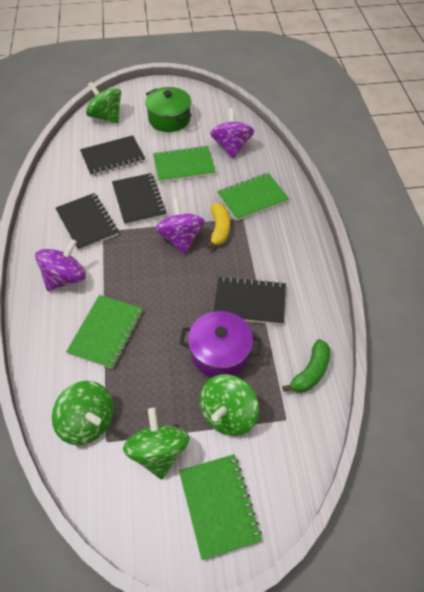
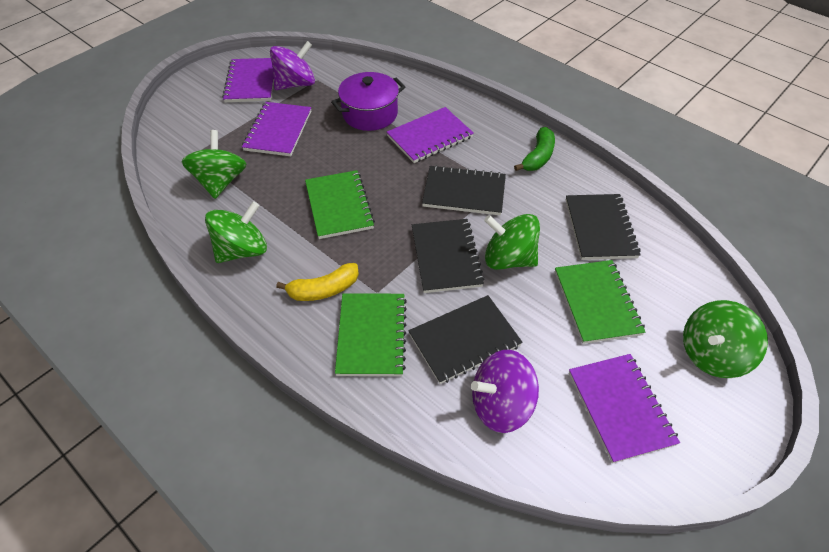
green notebook: 4 -> 3
green pot: 1 -> 0
purple notebook: 0 -> 4
purple spinning top: 3 -> 2

